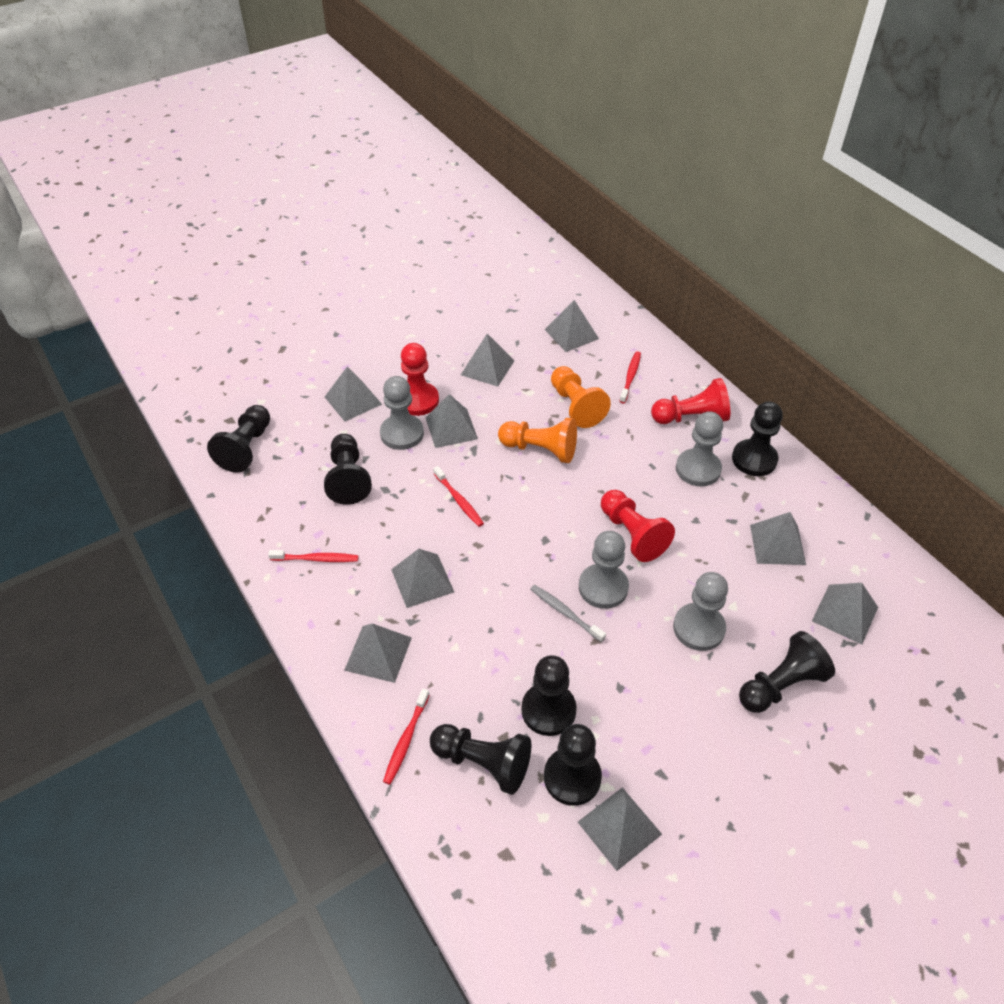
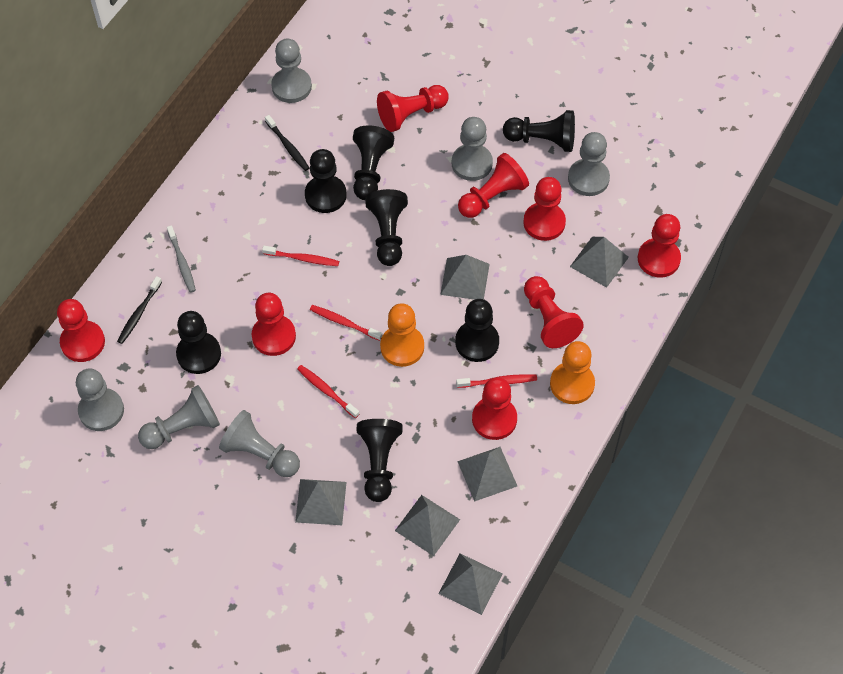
black toothbrush: 0 -> 2
grey pawn: 4 -> 6
grey pyramid: 9 -> 6
red pawn: 3 -> 8

